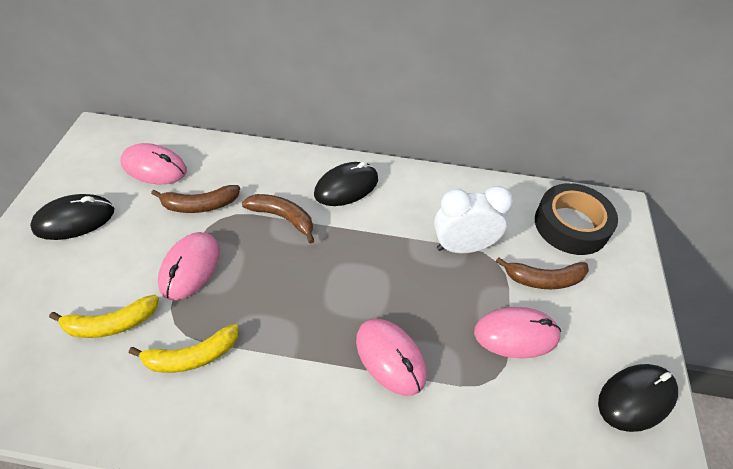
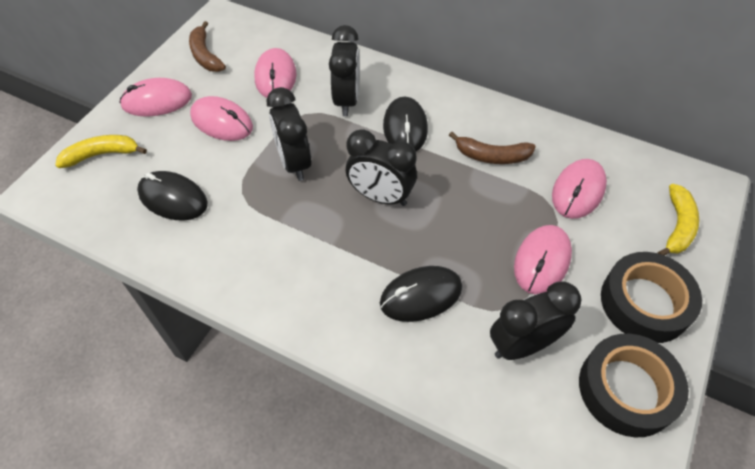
black clock: 0 -> 4
black tape: 1 -> 2
brown banana: 3 -> 2
pink mouse: 4 -> 5
white clock: 1 -> 0

